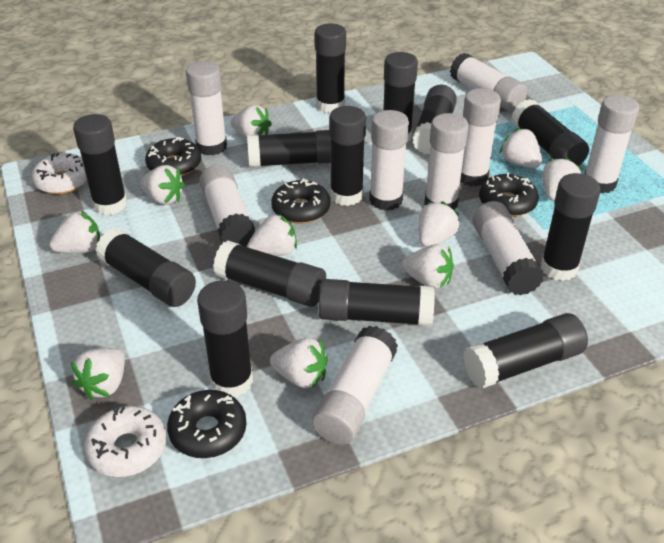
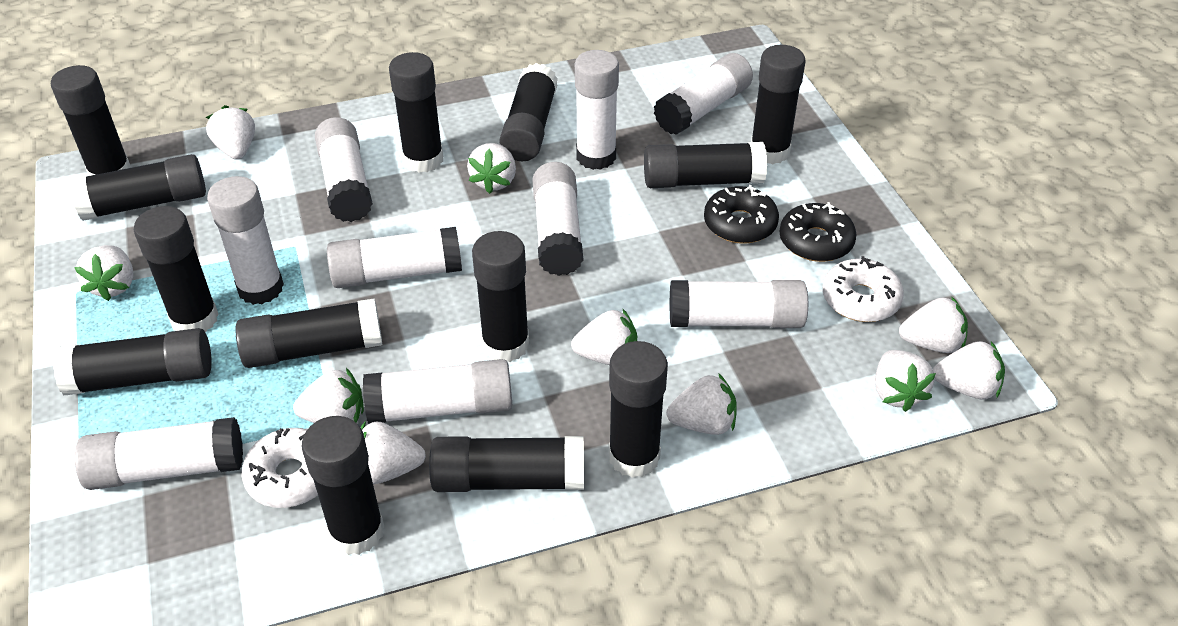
black donut: 4 -> 2

